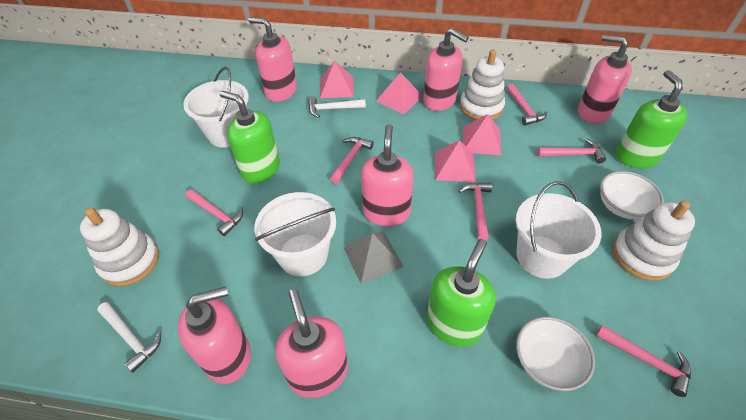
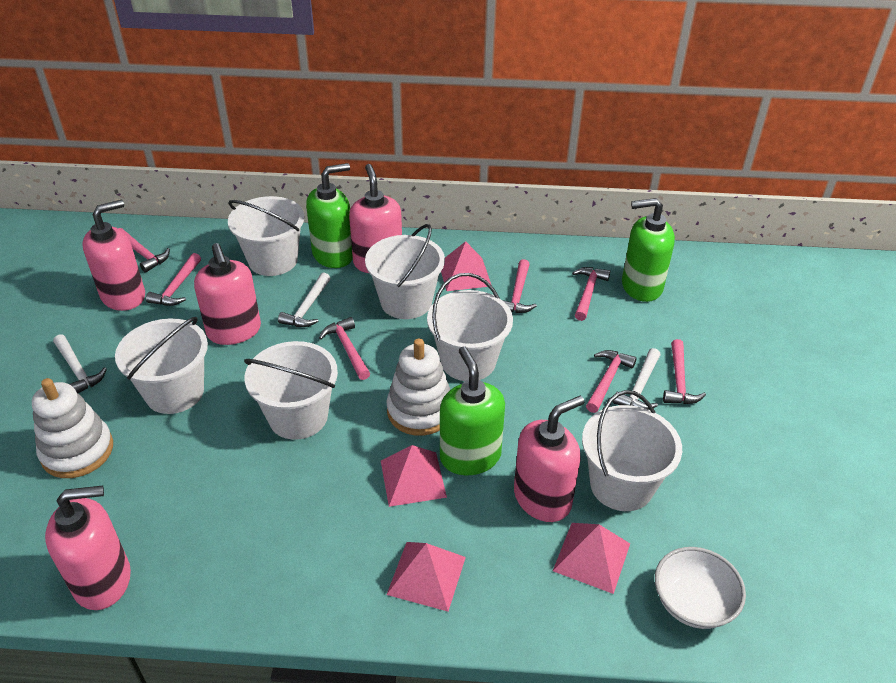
grey pyramid: 1 -> 0
pink hammer: 6 -> 7
pink soap dispenser: 6 -> 5
white bowl: 2 -> 1
white bucket: 3 -> 6
white hammer: 2 -> 3
white stacking toy: 3 -> 2

